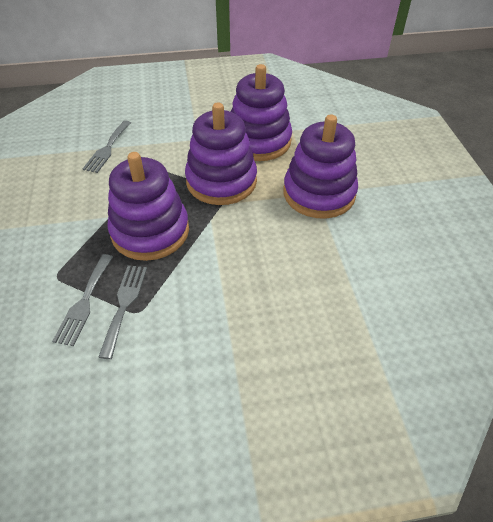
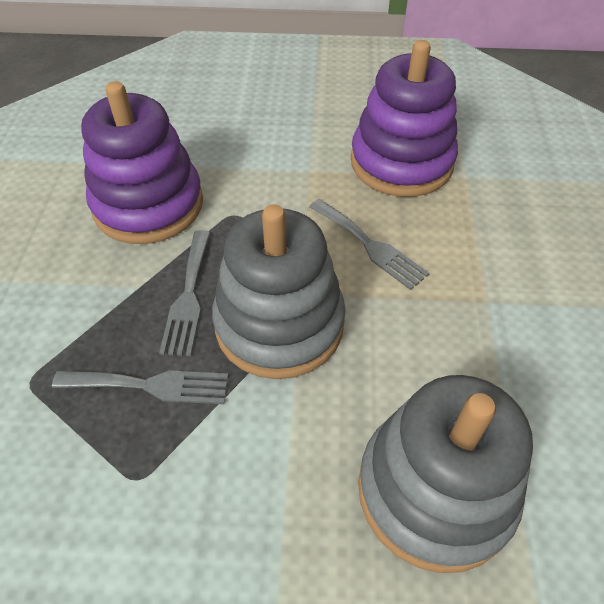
grey stacking toy: 0 -> 2
purple stacking toy: 4 -> 2

